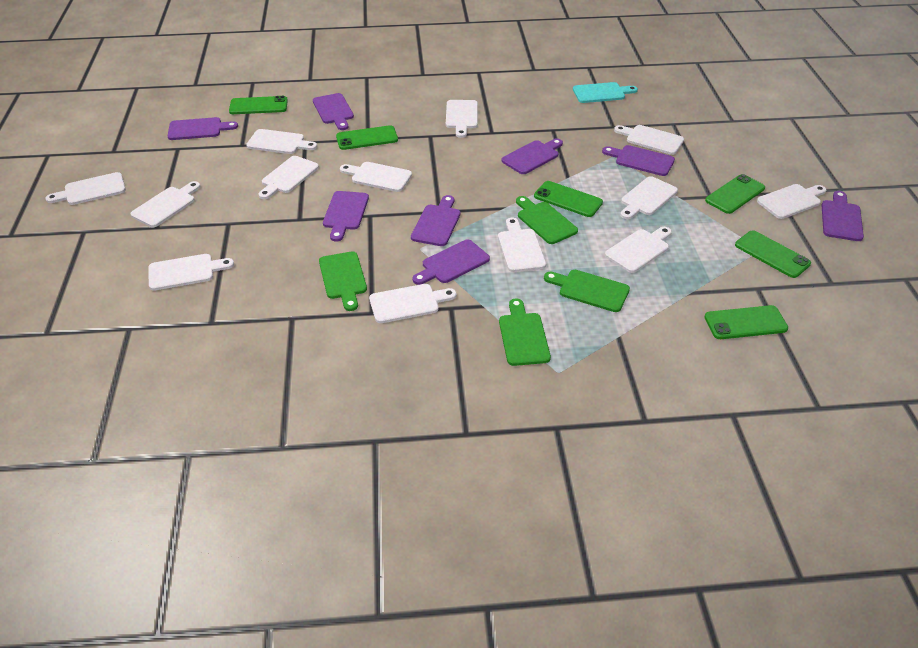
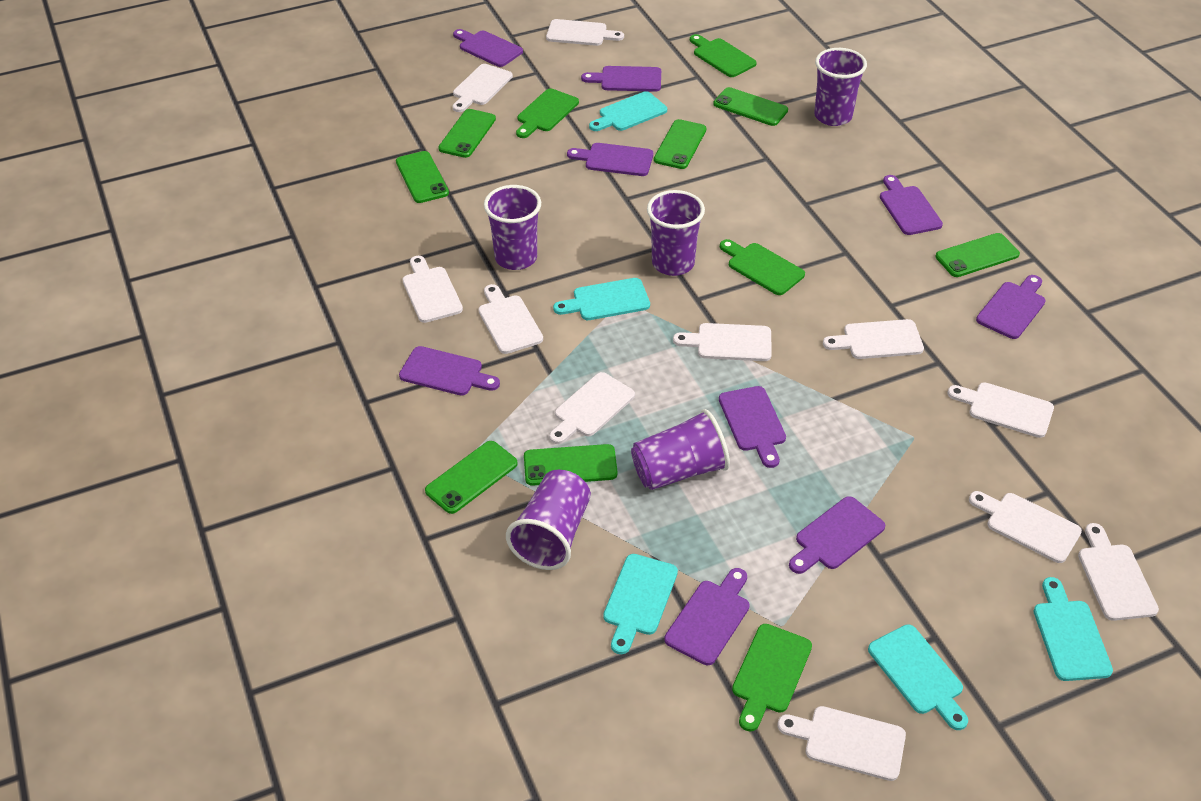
green phone: 6 -> 7
purple cup: 0 -> 5
purple cutting board: 8 -> 9
turquoise cutting board: 1 -> 5
white cutting board: 13 -> 11

